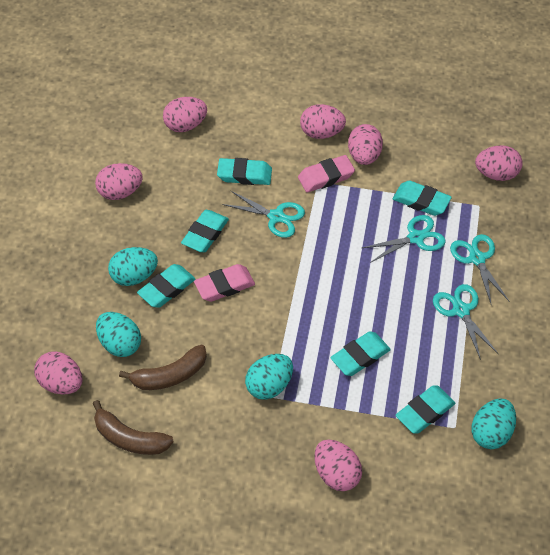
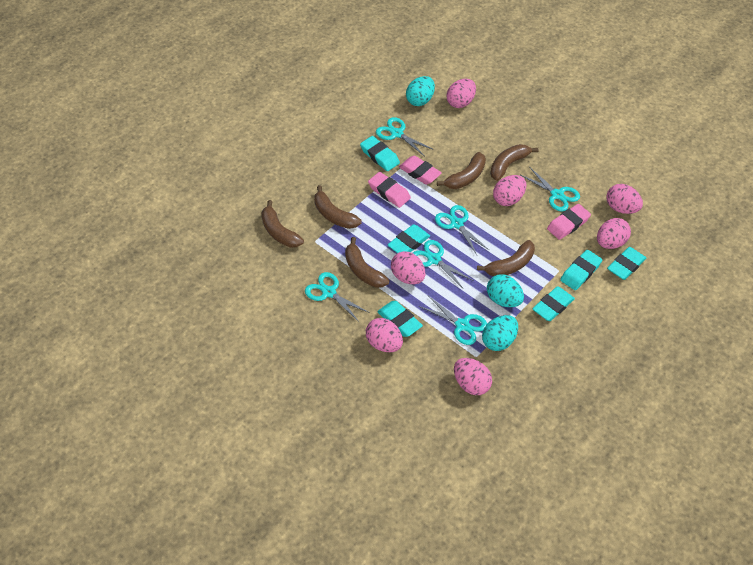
brown banana: 2 -> 6
pink eraser: 2 -> 3
turquoise egg: 4 -> 3
turquoise scissors: 4 -> 6

